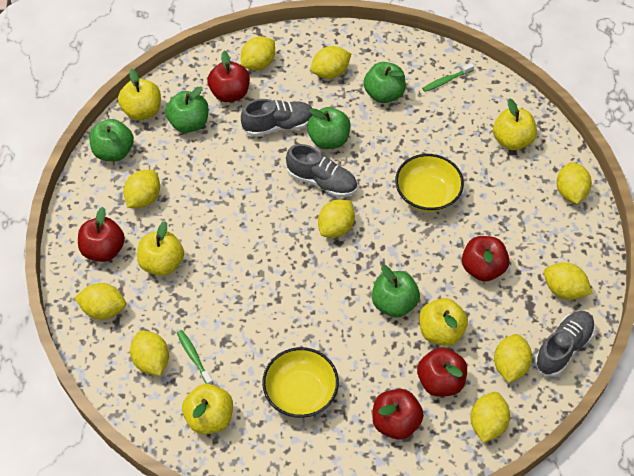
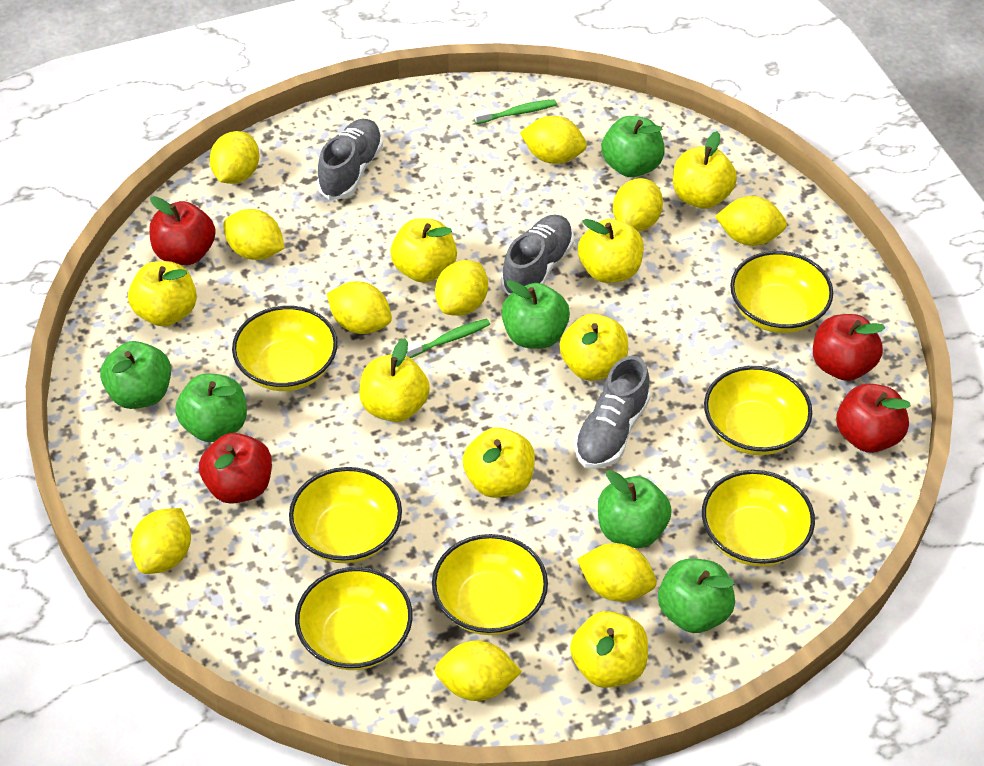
green apple: 5 -> 6
red apple: 5 -> 4
yellow apple: 5 -> 8
yellow bowl: 2 -> 7

